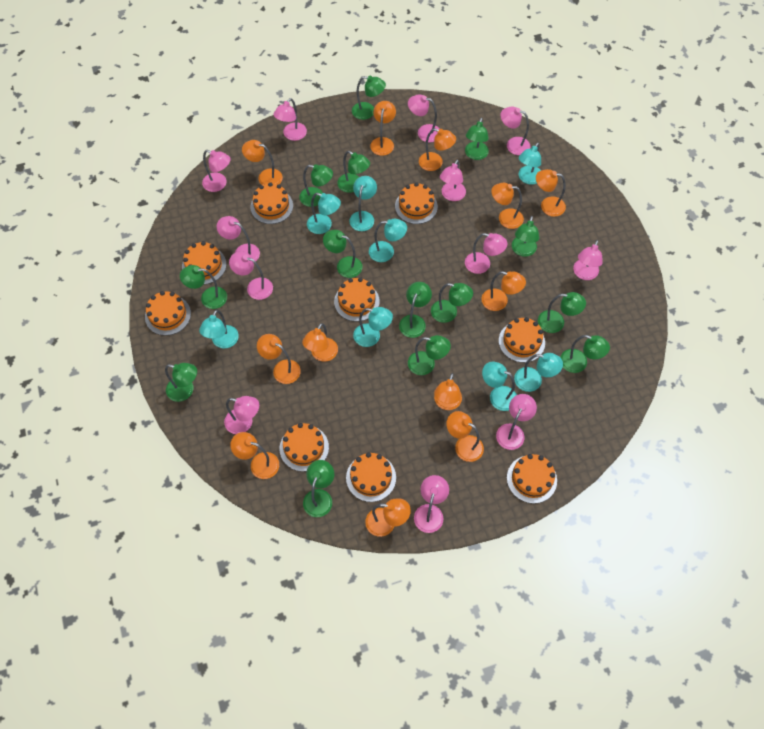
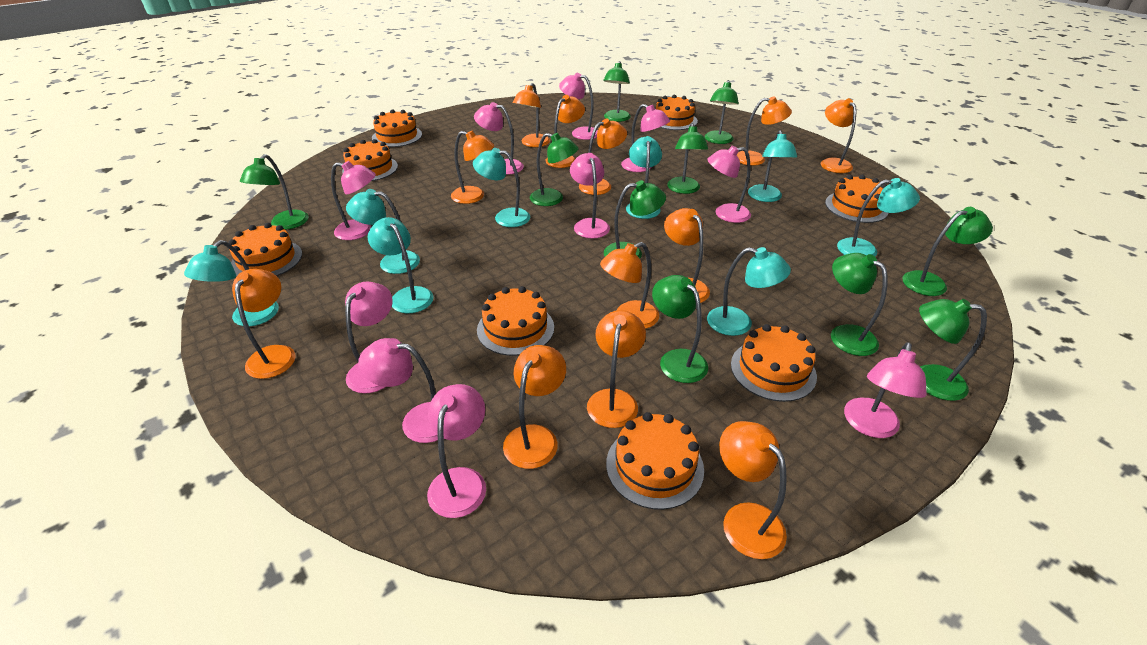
green lamp: 14 -> 10
orange cake: 9 -> 8
pink lamp: 12 -> 10

